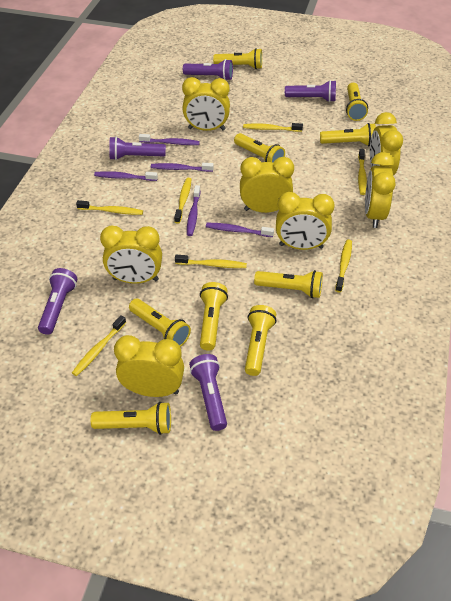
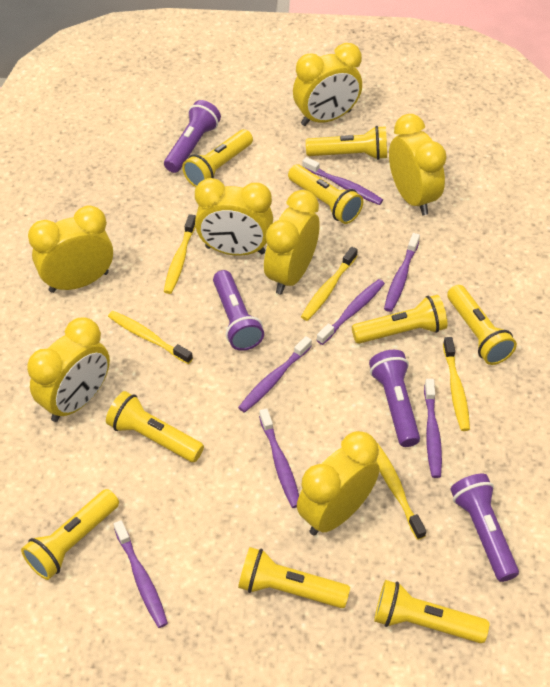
purple flashlight: 5 -> 4
purple toothbrush: 5 -> 7
yellow toothbrush: 7 -> 5

